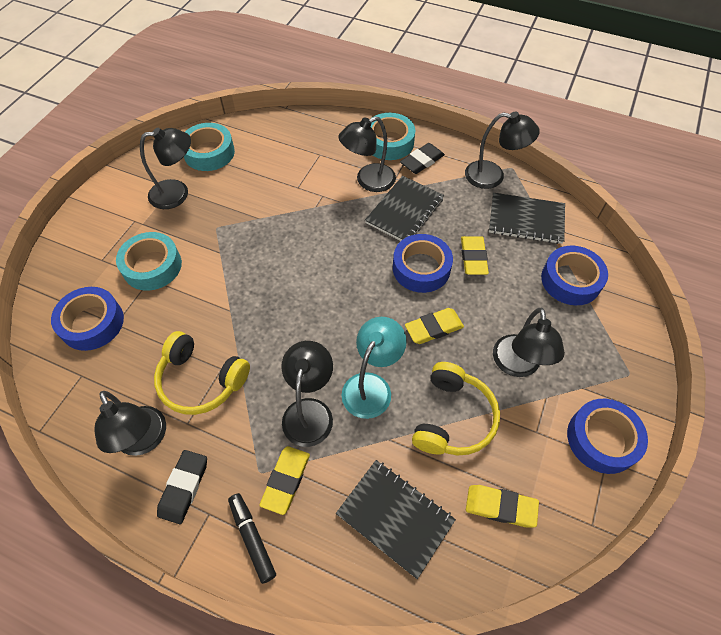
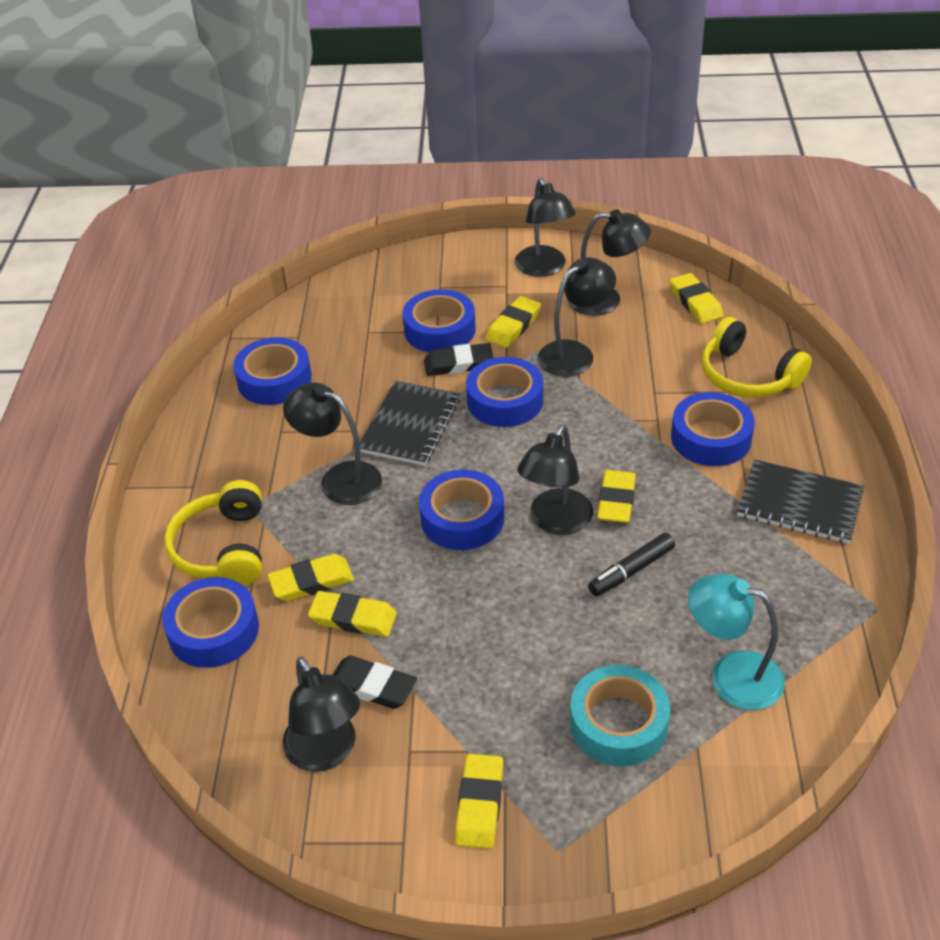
black notebook: 3 -> 2
blue tape: 4 -> 6
turquoise tape: 3 -> 1
yellow eraser: 4 -> 6

